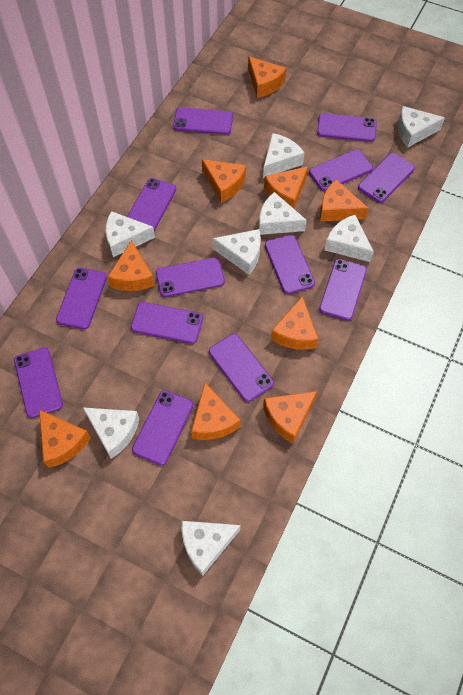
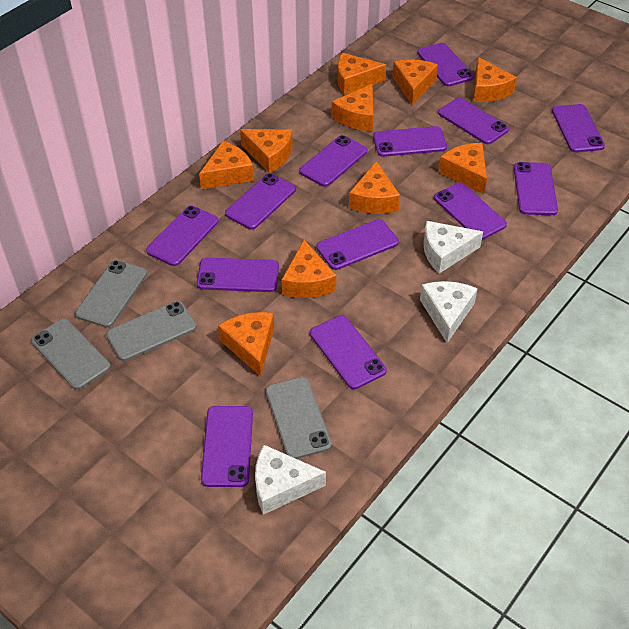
grey phone: 0 -> 4
orange cheese: 9 -> 10
white cheese: 8 -> 3

